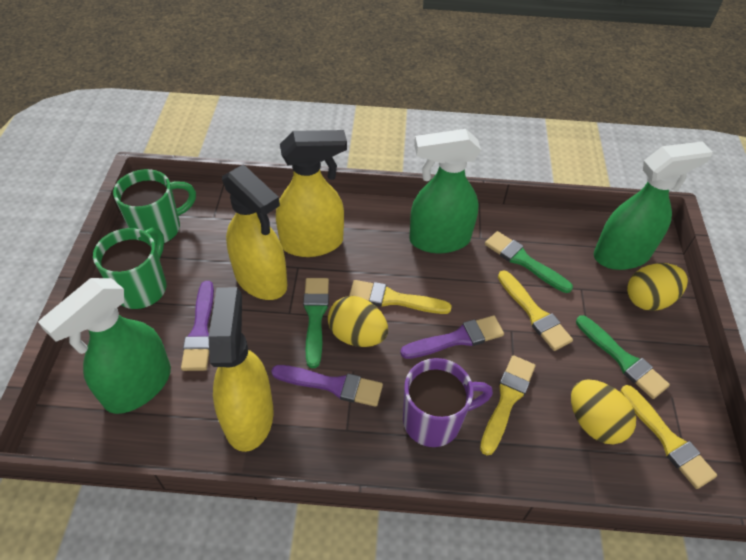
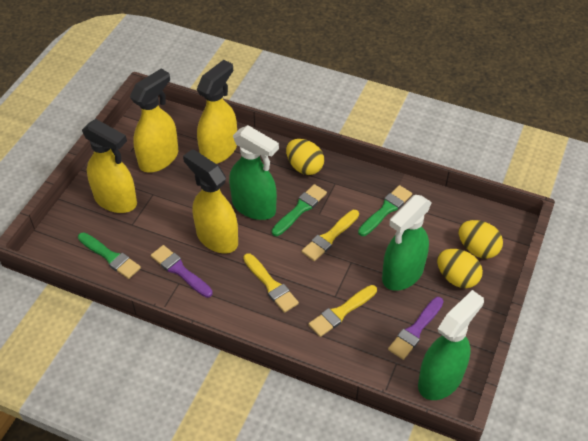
green mug: 2 -> 0
purple brush: 3 -> 2
purple mug: 1 -> 0
yellow brush: 4 -> 3
yellow spray bottle: 3 -> 4

